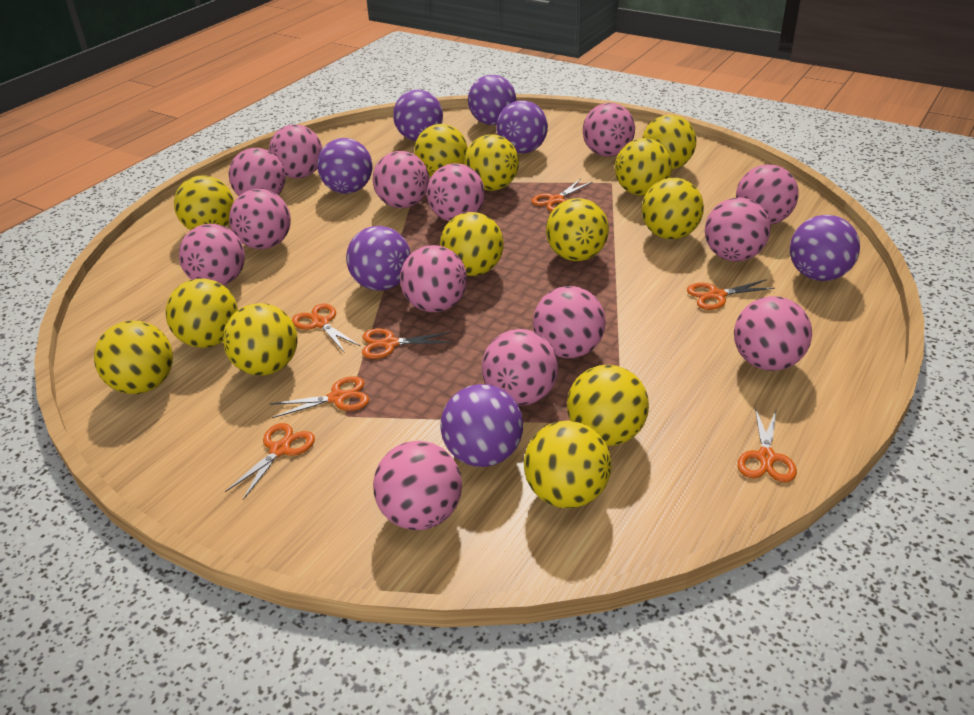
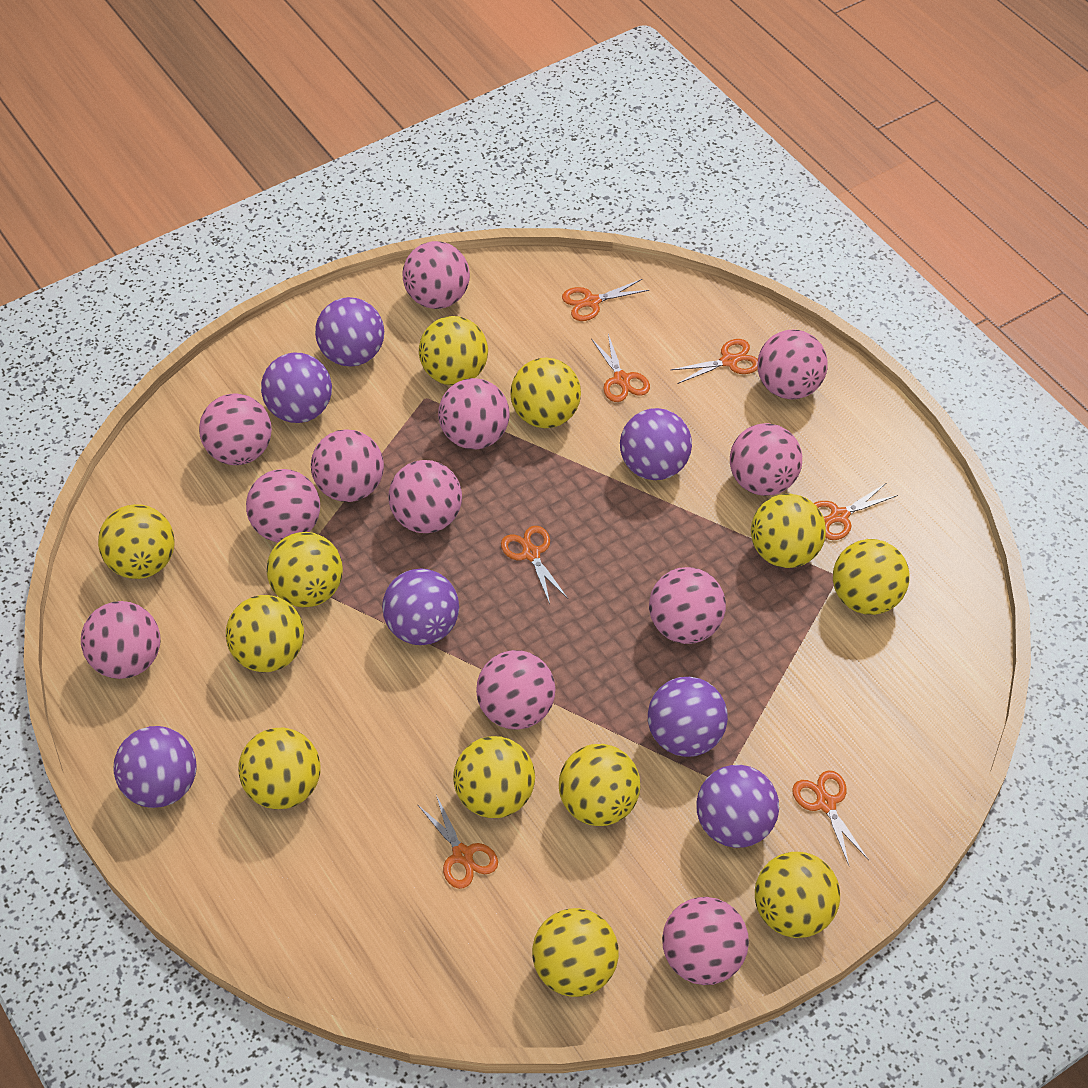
pink ball: 14 -> 12
yellow ball: 13 -> 12

